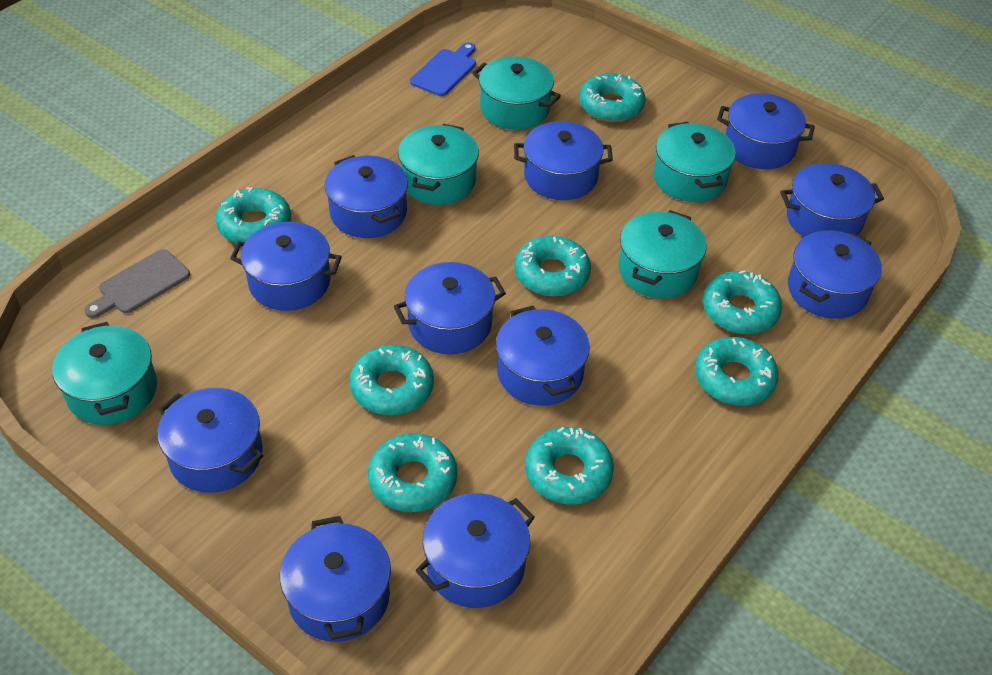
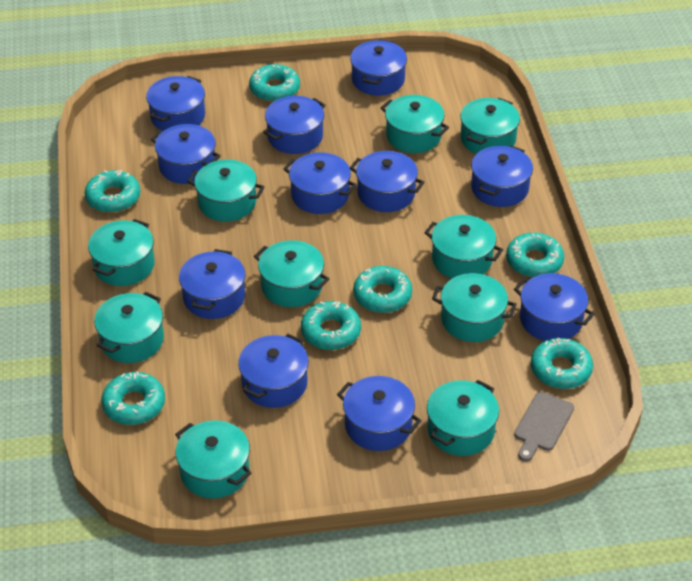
blue cutting board: 1 -> 0
turquoise donut: 8 -> 7
turquoise pot: 5 -> 10

